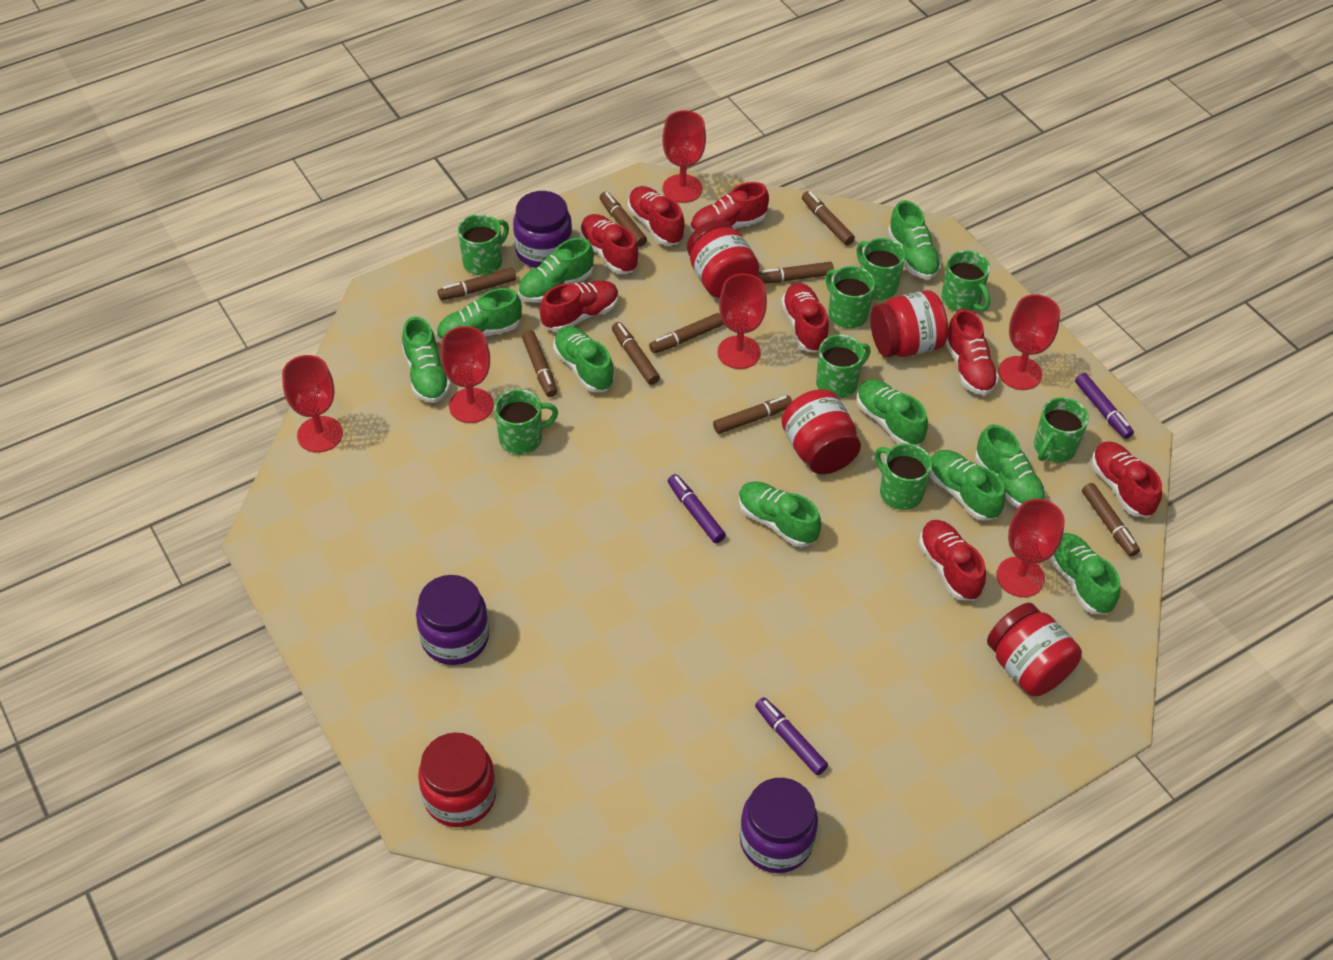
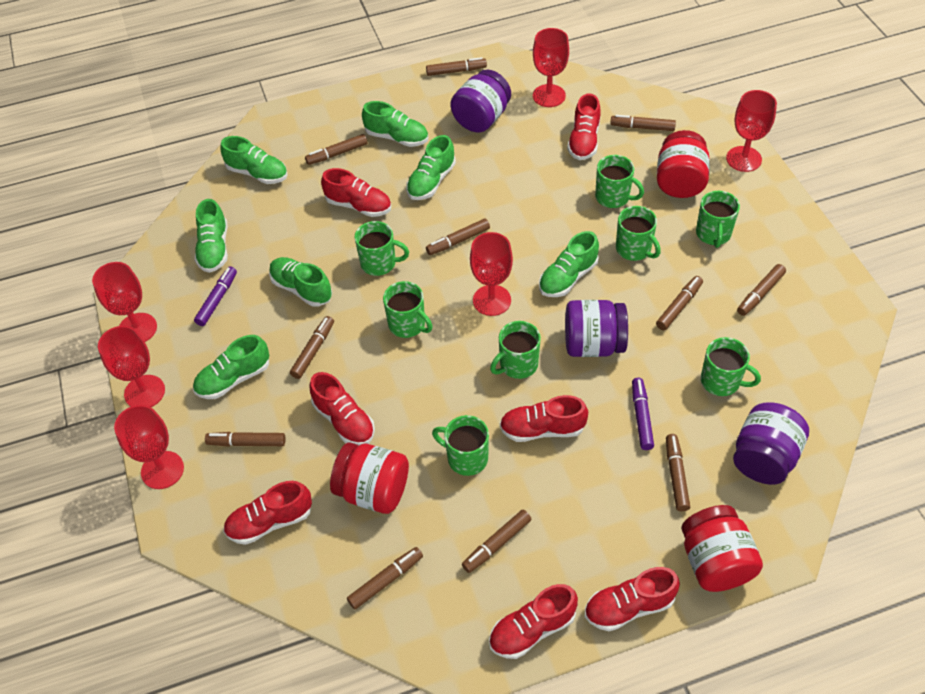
brown marker: 9 -> 11
green shoe: 10 -> 7
purple marker: 3 -> 2
red jar: 5 -> 3
red shoe: 8 -> 7

